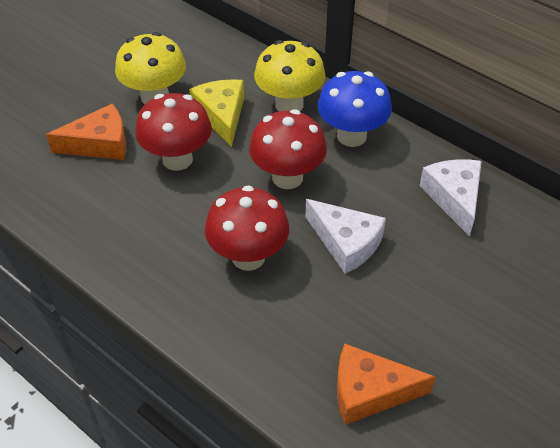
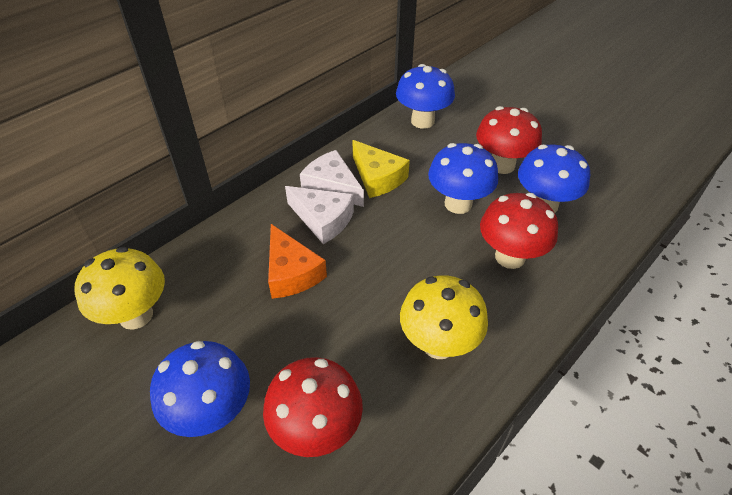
blue mushroom: 1 -> 4
orange cheese: 2 -> 1

